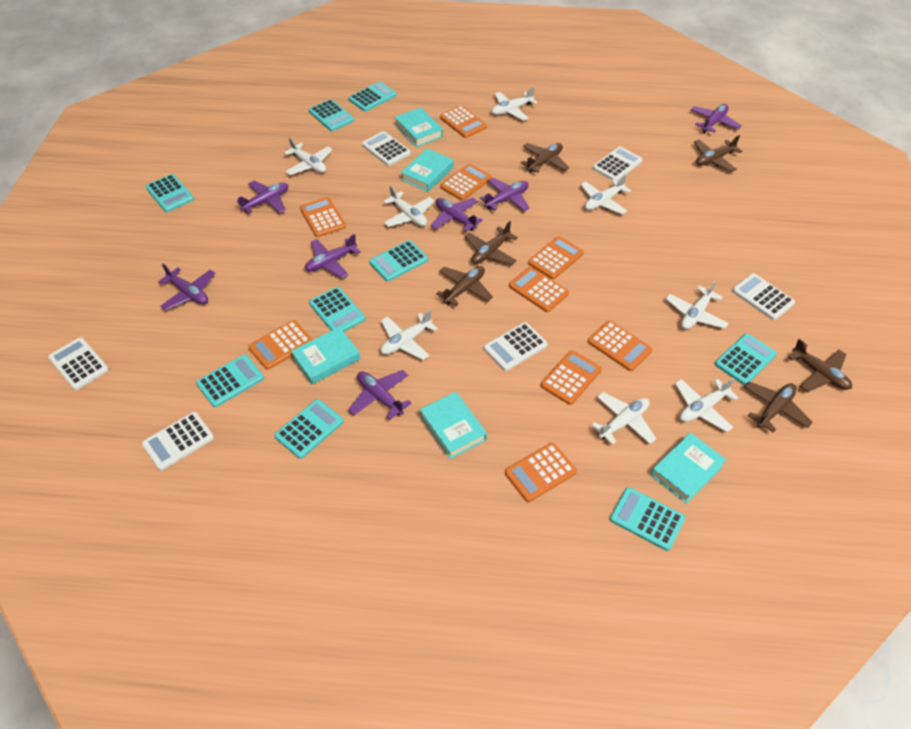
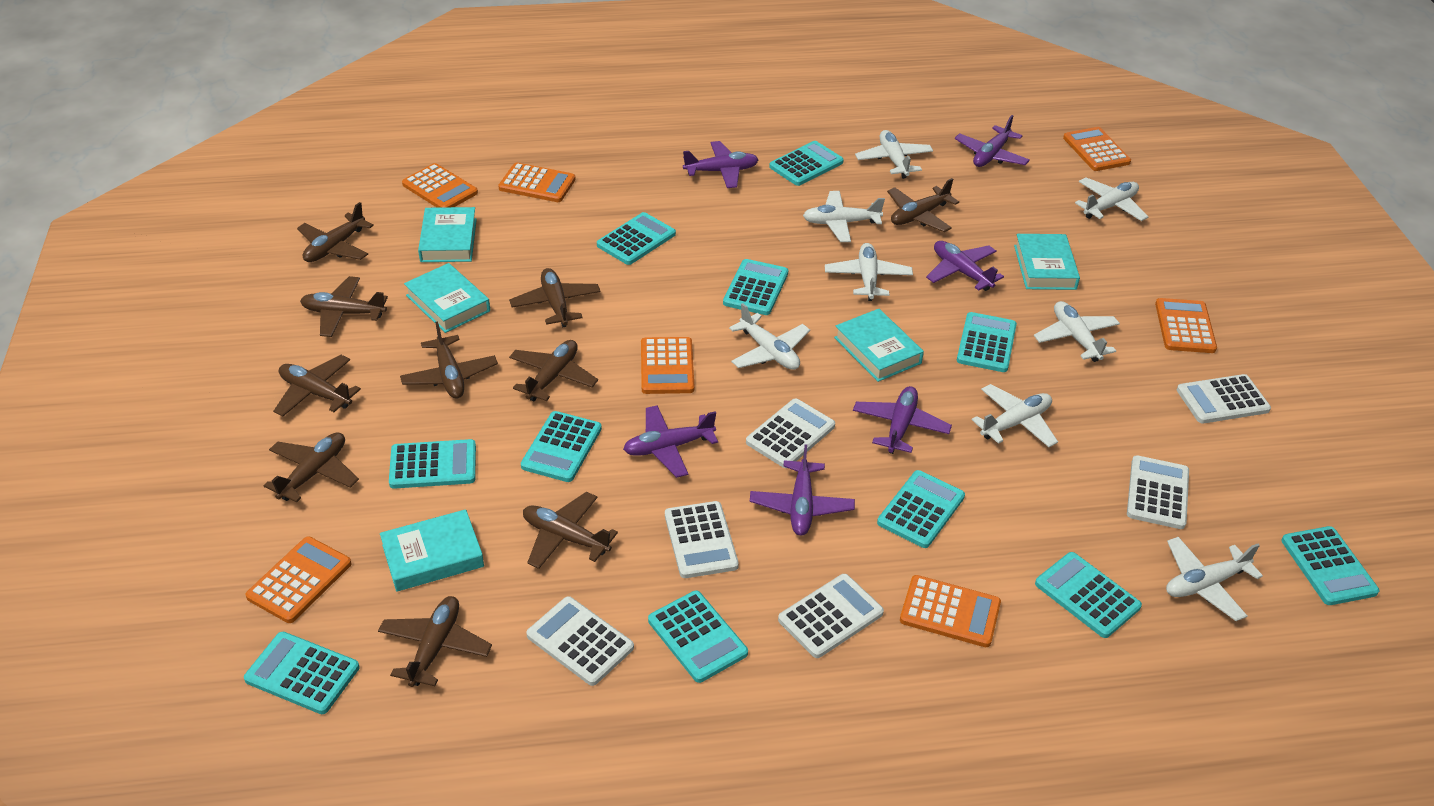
brown plane: 6 -> 10
orange calculator: 9 -> 7
purple plane: 7 -> 6
turquoise calculator: 9 -> 11

